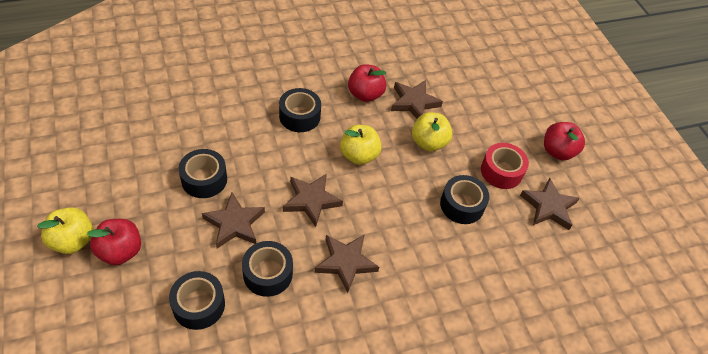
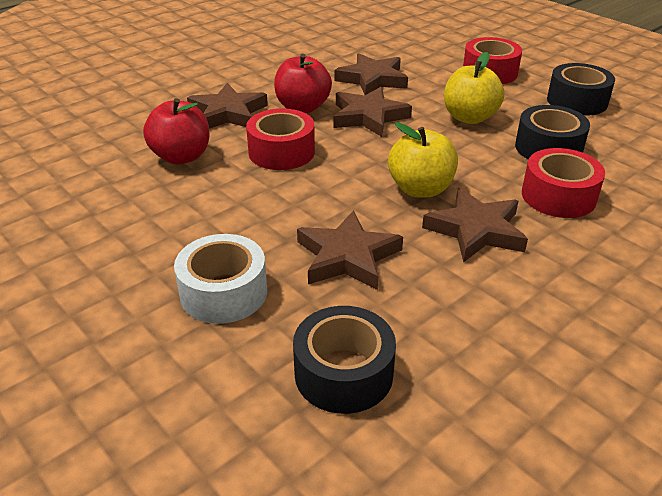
black tape: 5 -> 3
red apple: 3 -> 2
red tape: 1 -> 3
white tape: 0 -> 1
yellow apple: 3 -> 2

